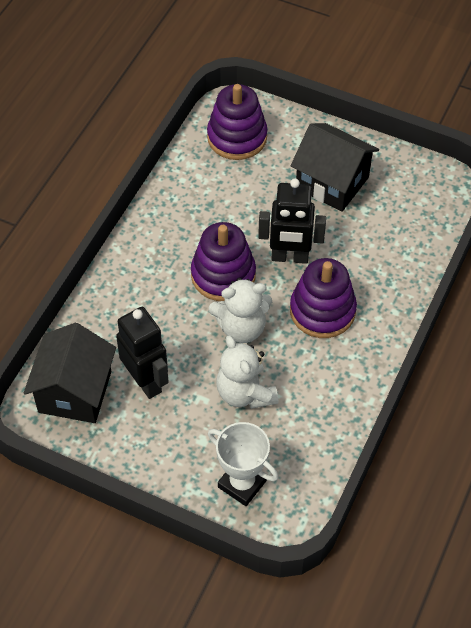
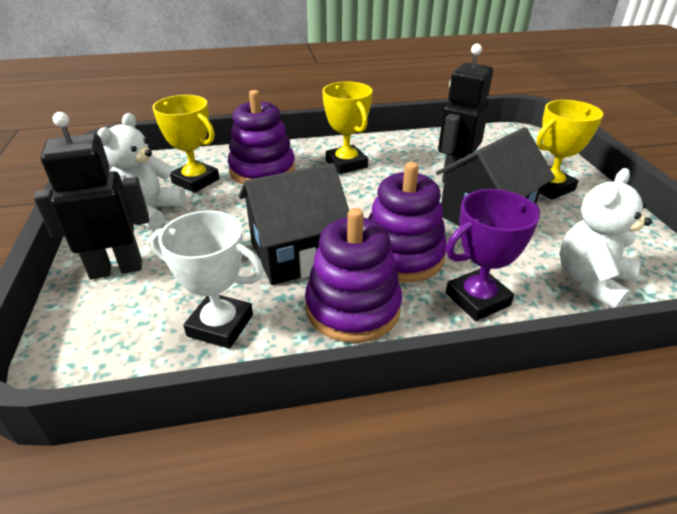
purple trophy: 0 -> 1
yellow trophy: 0 -> 3

